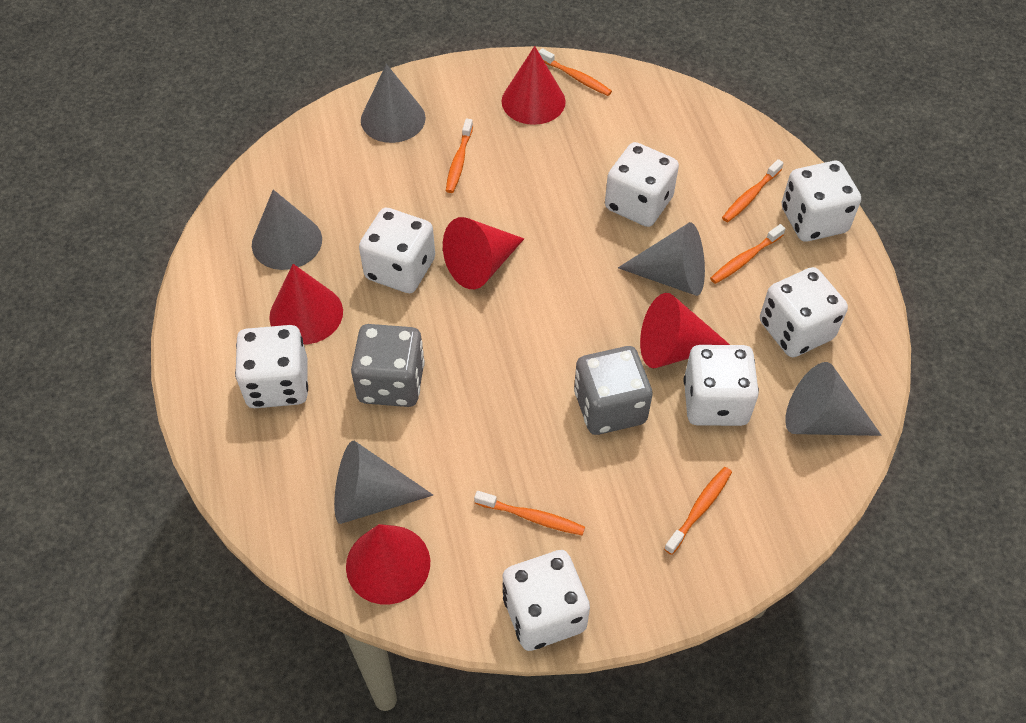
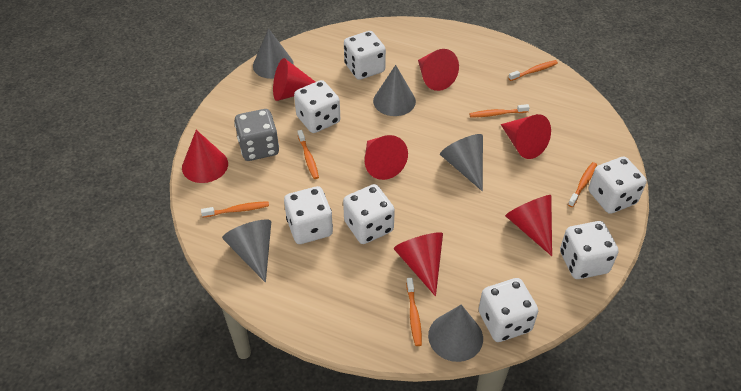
grey dice: 2 -> 1
red cone: 5 -> 7

